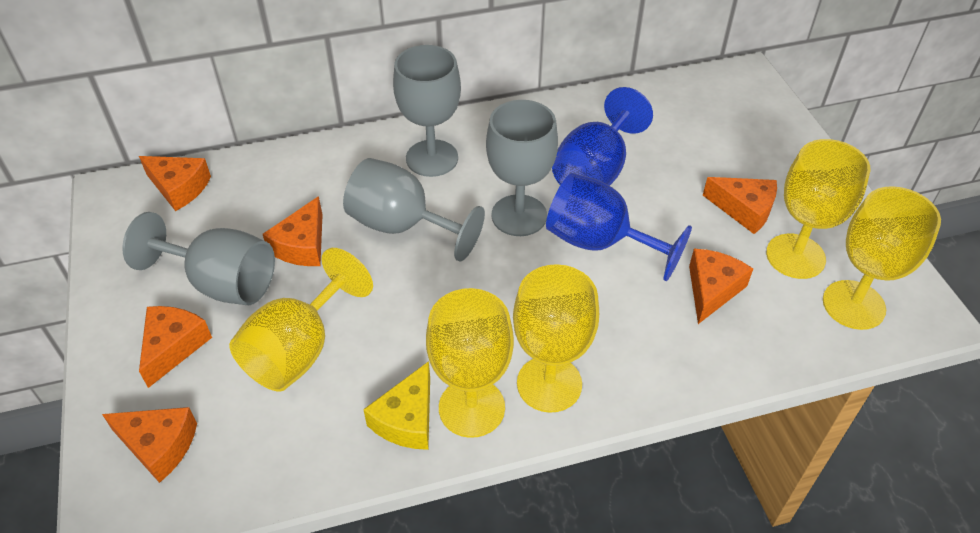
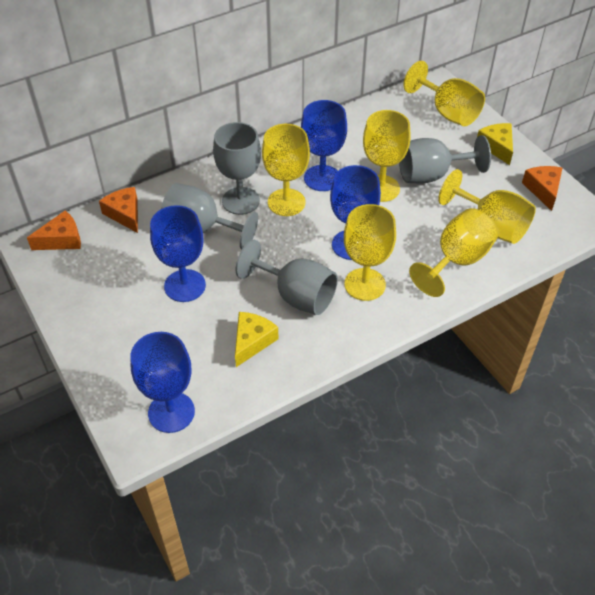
blue goblet: 2 -> 4
orange cheese: 6 -> 3
yellow cheese: 1 -> 2
yellow goblet: 5 -> 6

